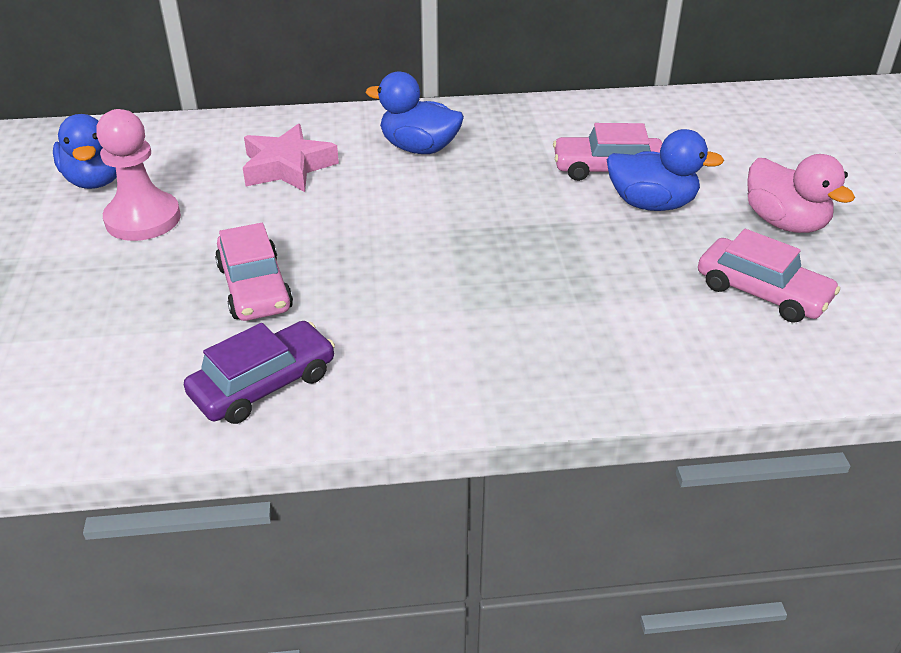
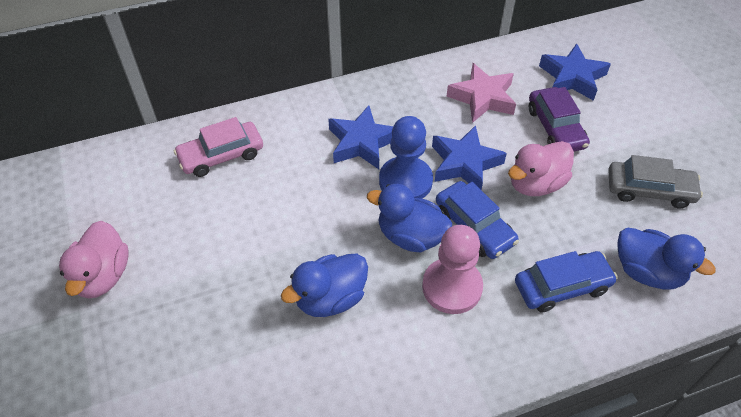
blue car: 0 -> 2
blue pawn: 0 -> 1
blue star: 0 -> 3
grey car: 0 -> 1
pink car: 3 -> 1
pink duck: 1 -> 2

